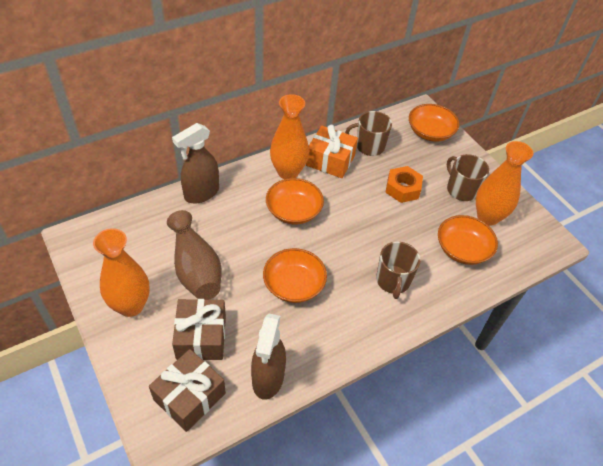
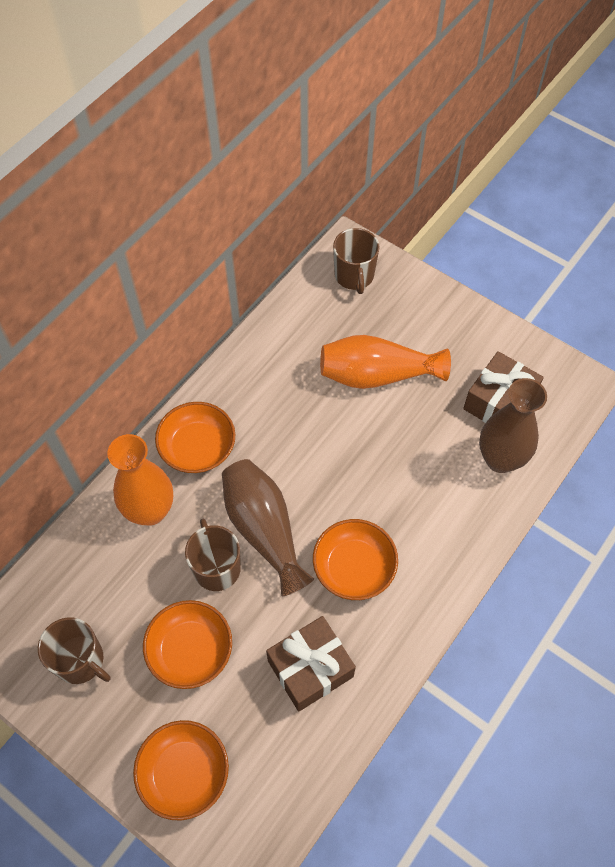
brown spray bottle: 2 -> 0
brown vase: 1 -> 2
orange gift: 1 -> 0
orange nut: 1 -> 0
orange vase: 3 -> 2

